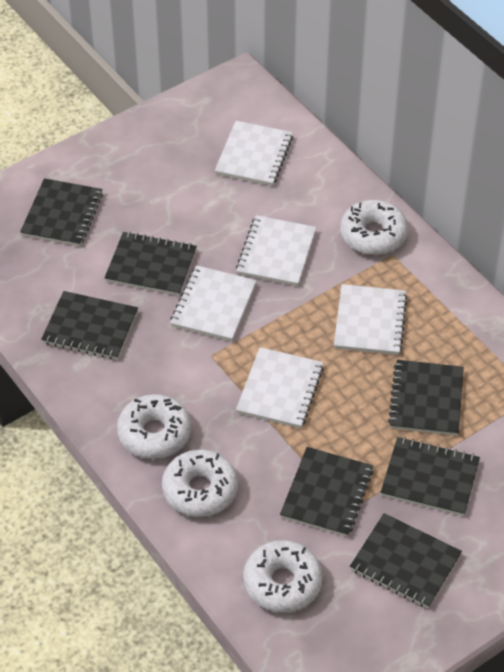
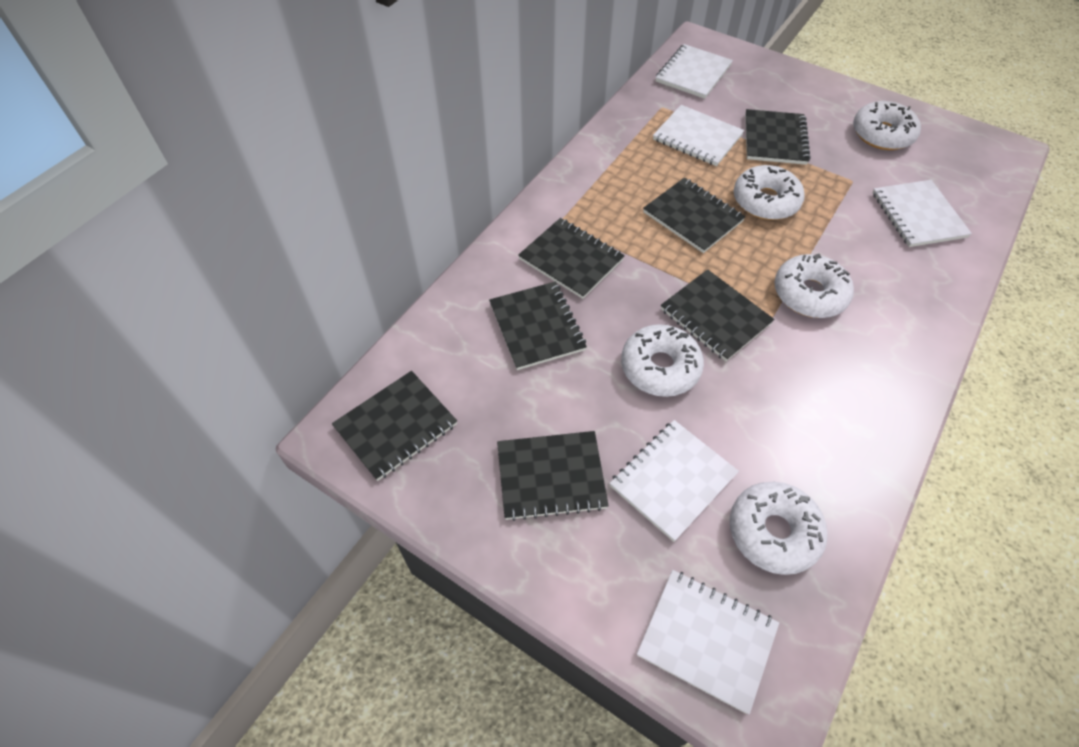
white donut: 4 -> 5

